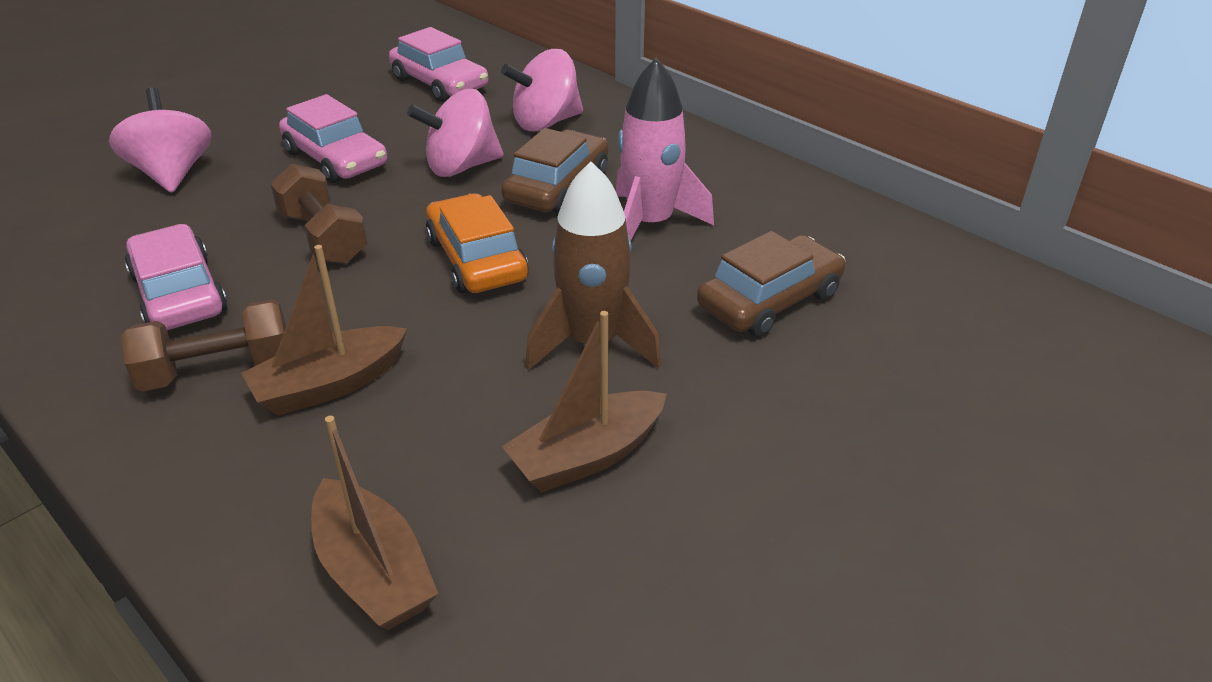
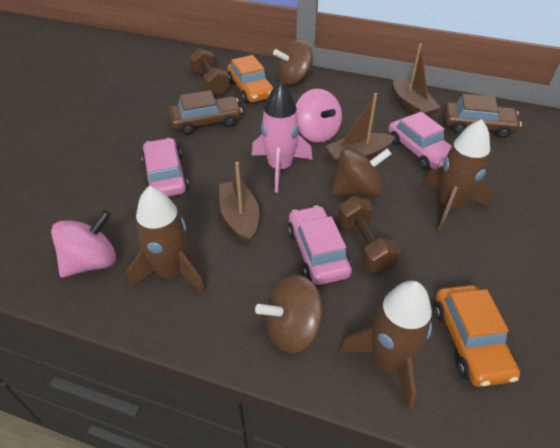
brown rocket: 1 -> 3
brown spinning top: 0 -> 3
orange car: 1 -> 2
pink spinning top: 3 -> 2

